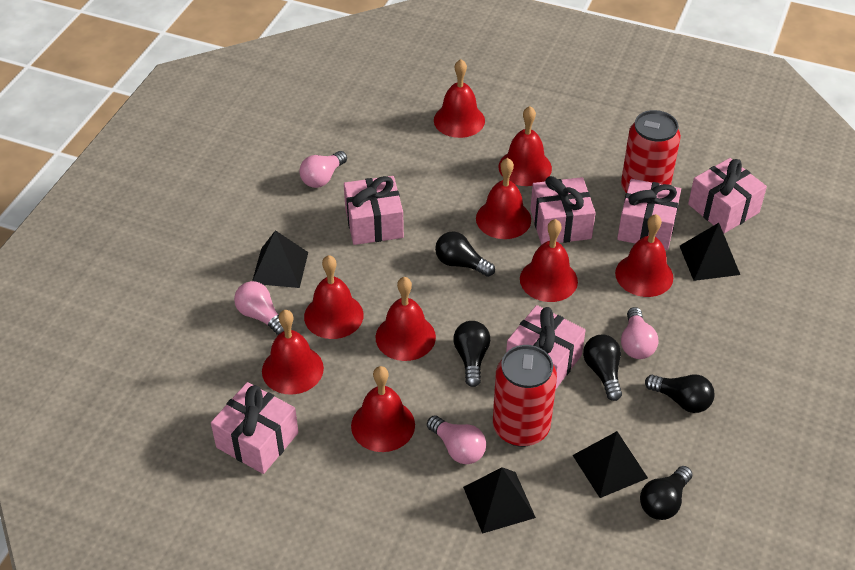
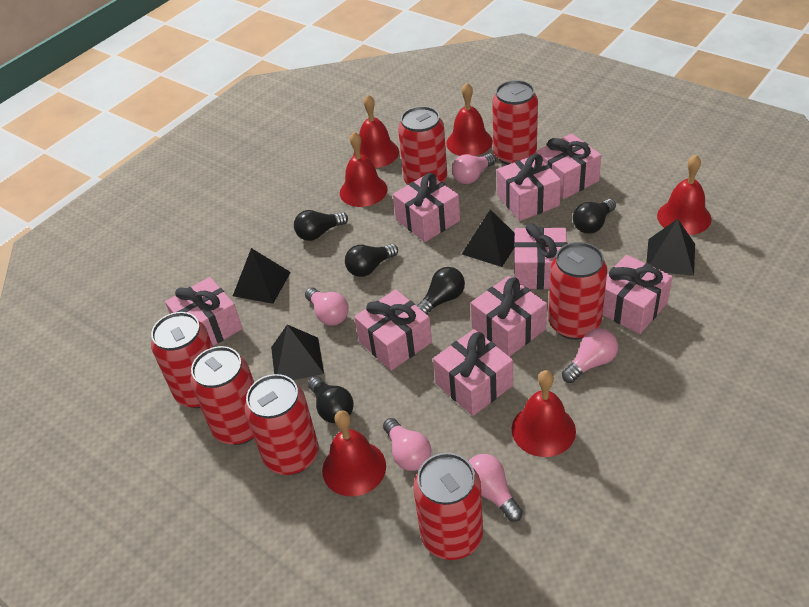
pink gift: 6 -> 9
pink light bulb: 4 -> 5
red bell: 9 -> 6
red can: 2 -> 7

